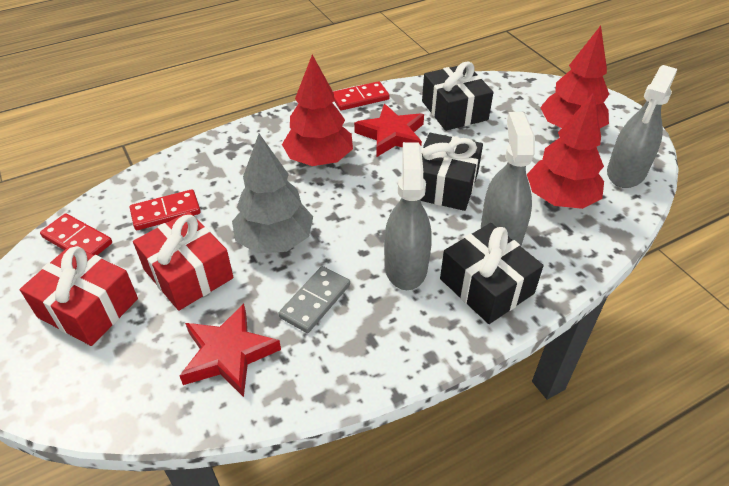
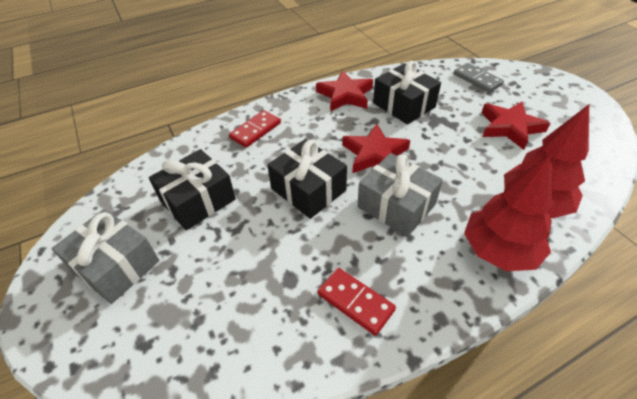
grey gift: 0 -> 2
grey spray bottle: 3 -> 0
grey tree: 1 -> 0
red domino: 3 -> 2
red gift: 2 -> 0
red star: 2 -> 3
red tree: 3 -> 2

